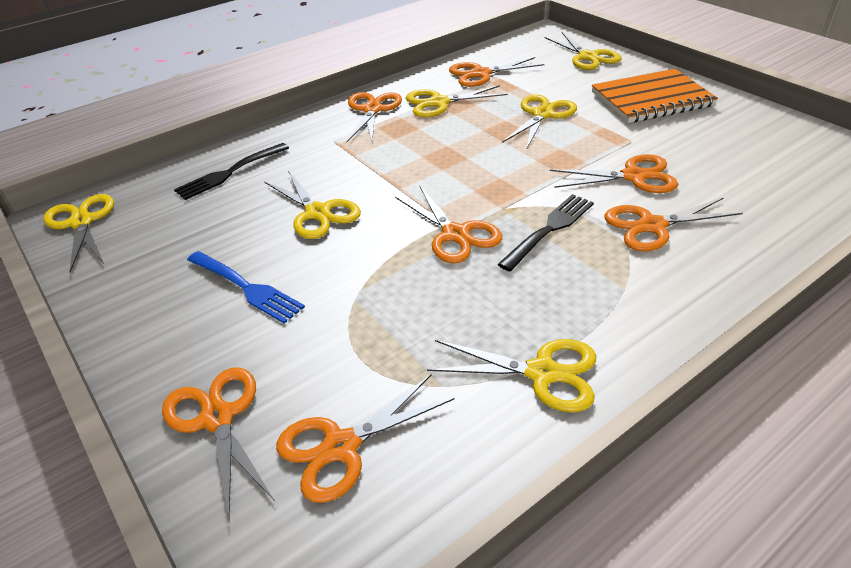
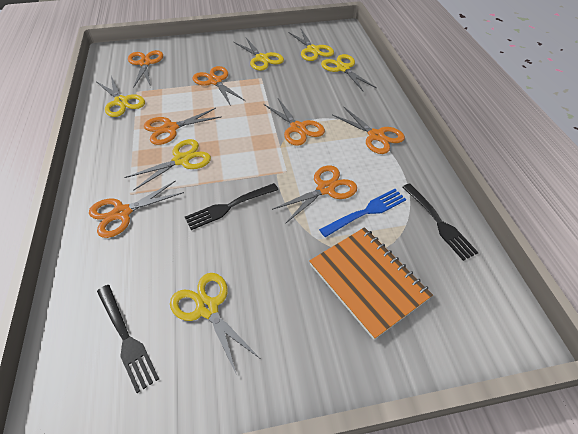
black fork: 2 -> 3

